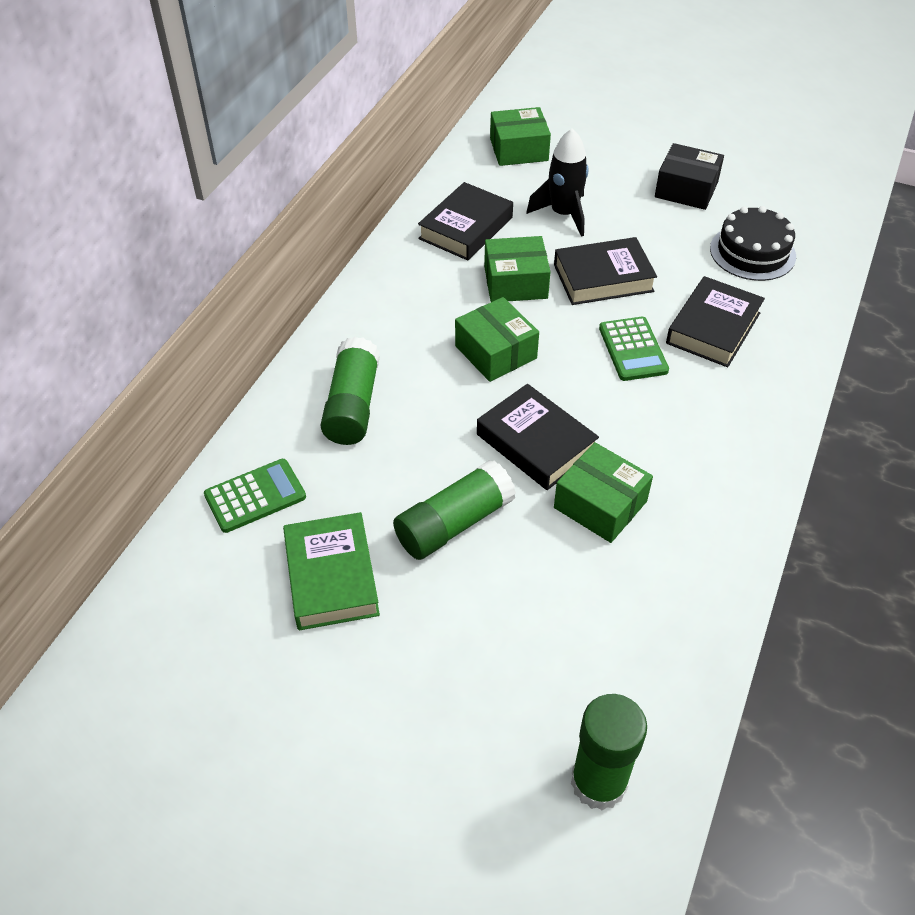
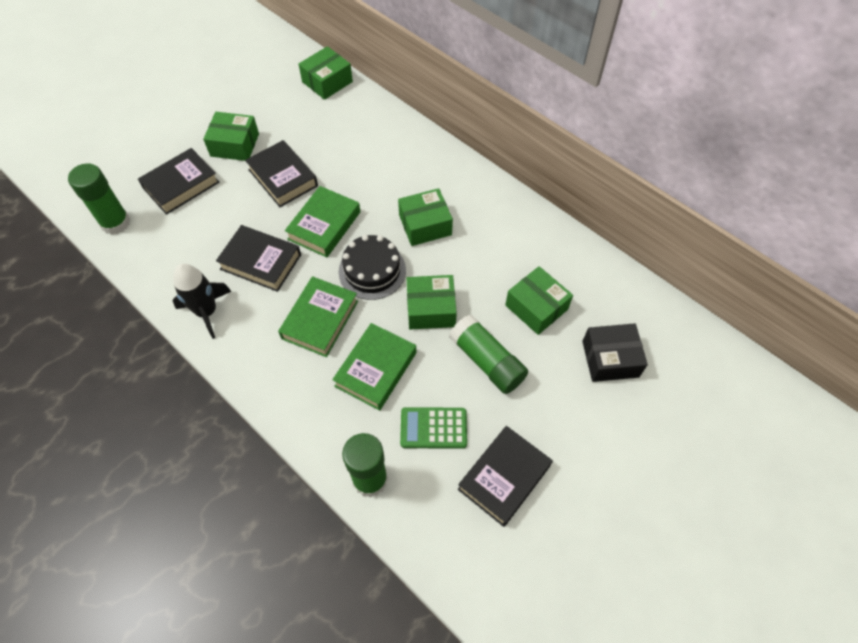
green book: 1 -> 3
green box: 4 -> 5
green calculator: 2 -> 1

